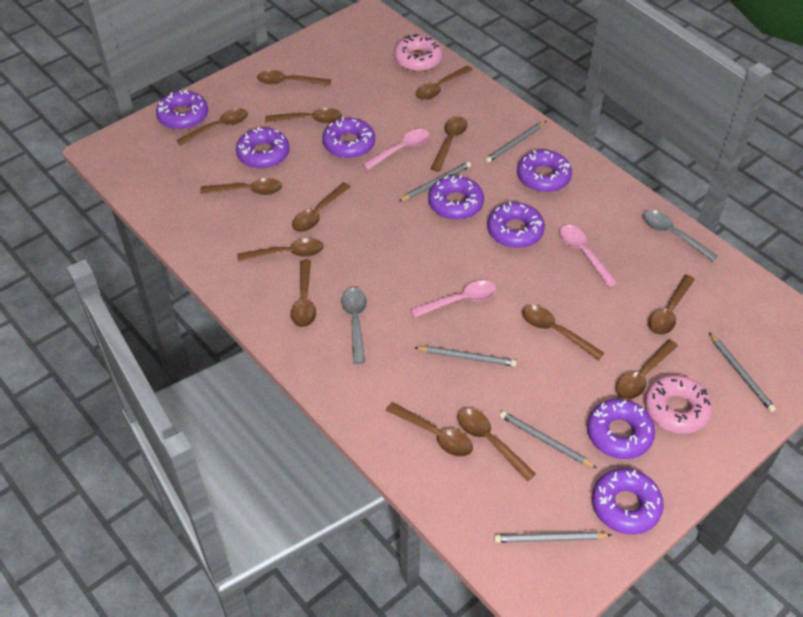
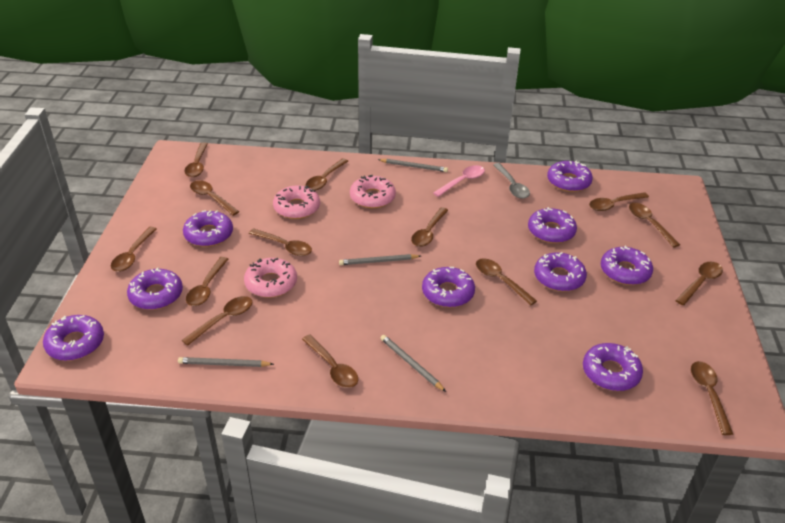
grey pencil: 6 -> 4
grey spoon: 2 -> 1
pink donut: 2 -> 3
pink spoon: 3 -> 1
purple donut: 8 -> 9

